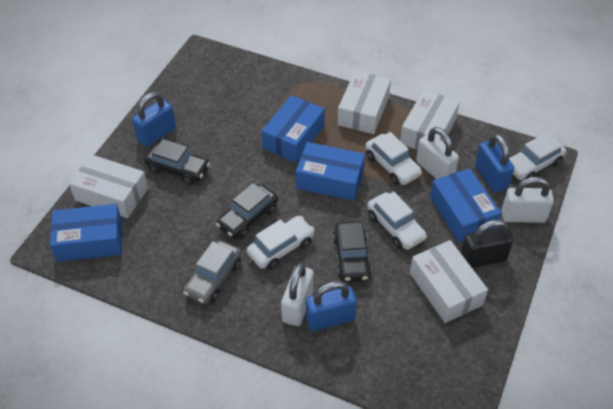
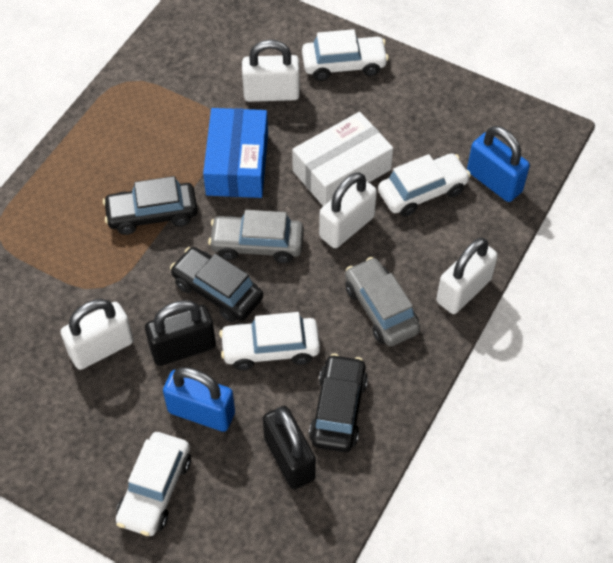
black padlock: 1 -> 2
blue box: 4 -> 1
blue padlock: 3 -> 2
grey car: 1 -> 2
white box: 4 -> 1
white padlock: 3 -> 4

